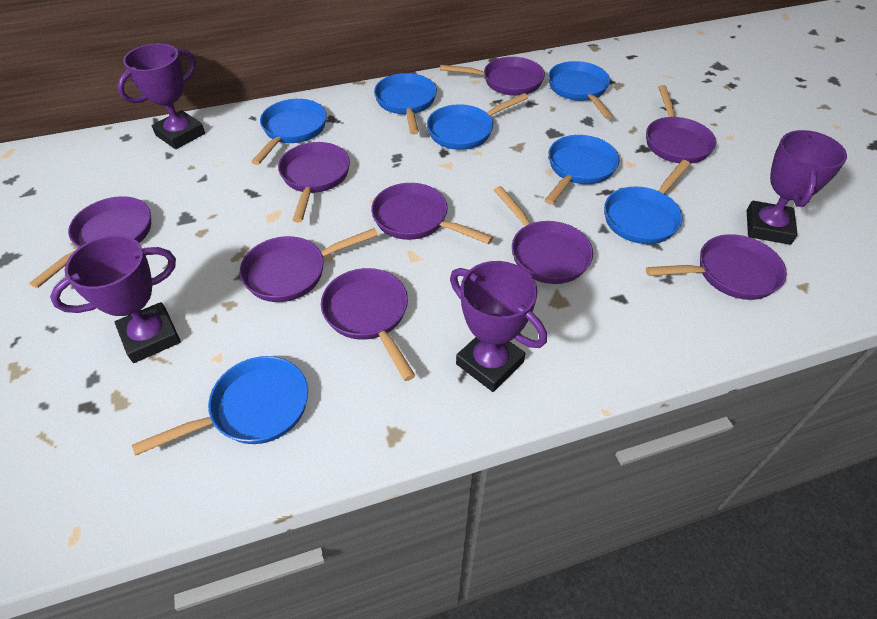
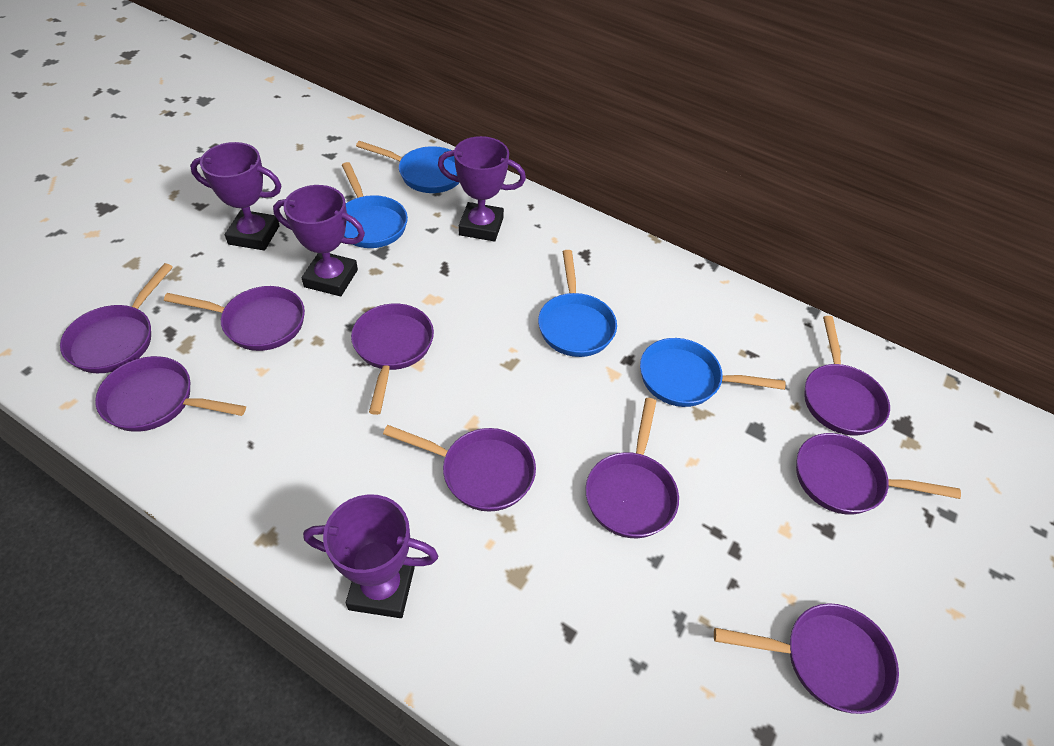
blue pan: 7 -> 4

